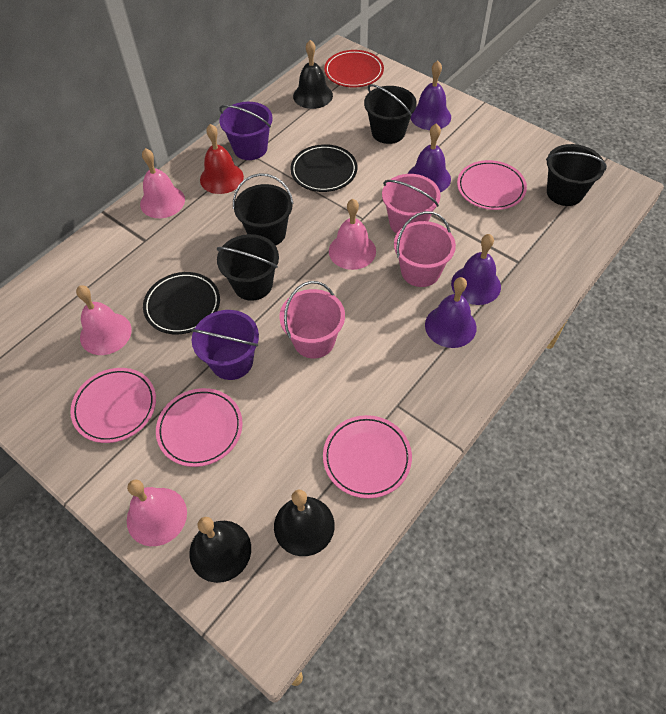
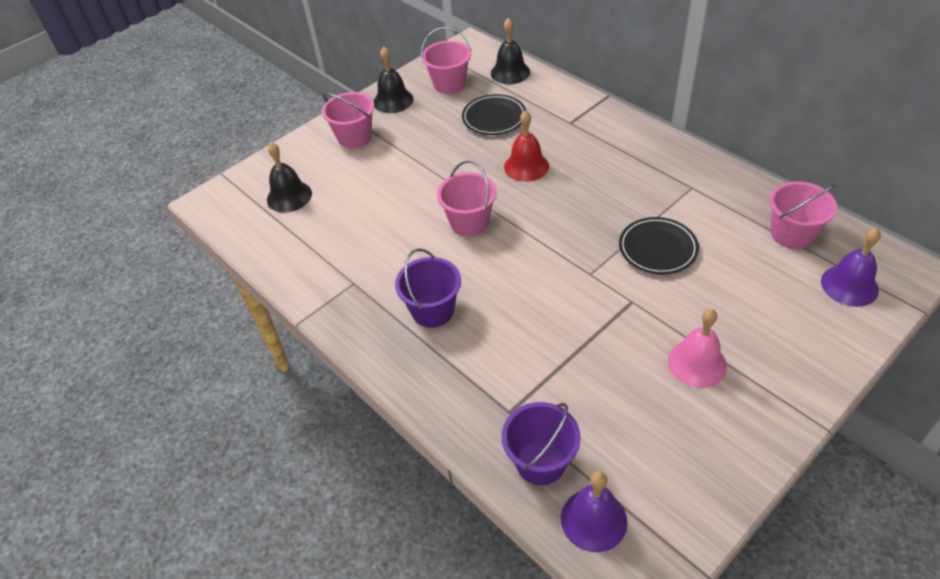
black bucket: 4 -> 0
pink bell: 4 -> 1
pink bucket: 3 -> 4
pink plate: 4 -> 0
purple bell: 4 -> 2
red plate: 1 -> 0

